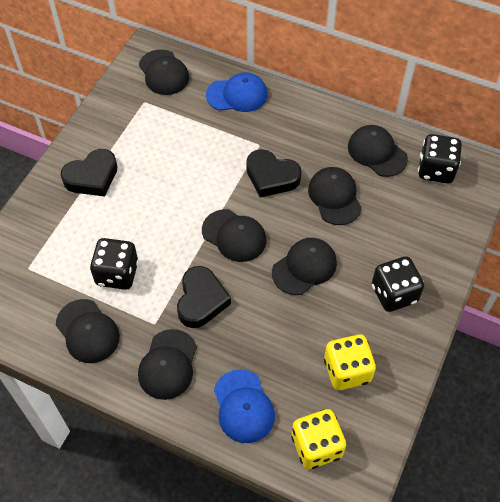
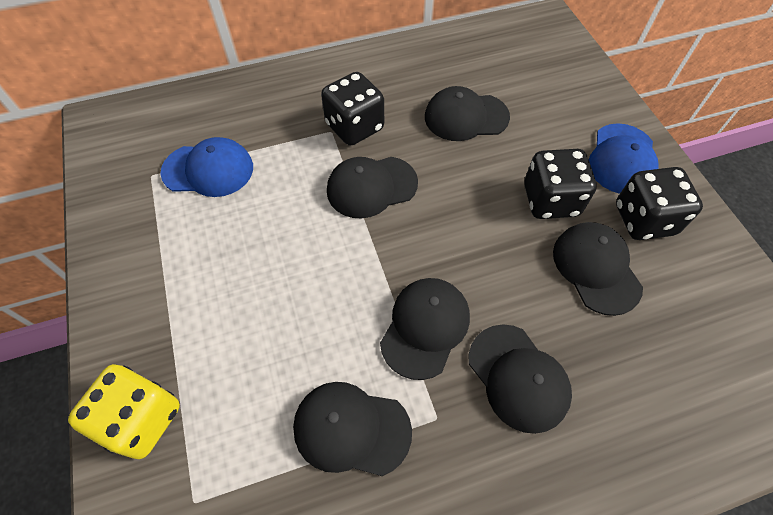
black cap: 7 -> 6
black heart: 3 -> 0
yellow dice: 2 -> 1

